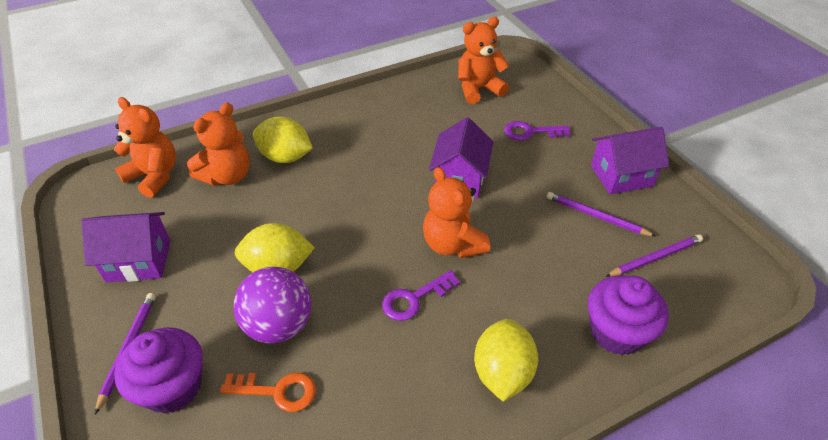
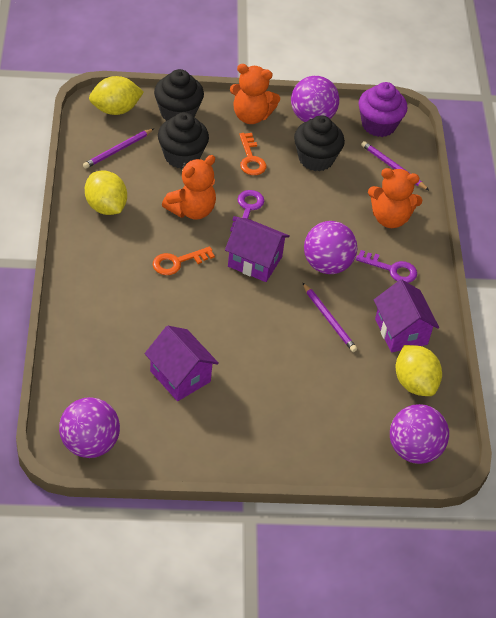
black cupcake: 0 -> 3
orange key: 1 -> 2
orange teddy bear: 4 -> 3
purple ball: 1 -> 4
purple cupcake: 2 -> 1

